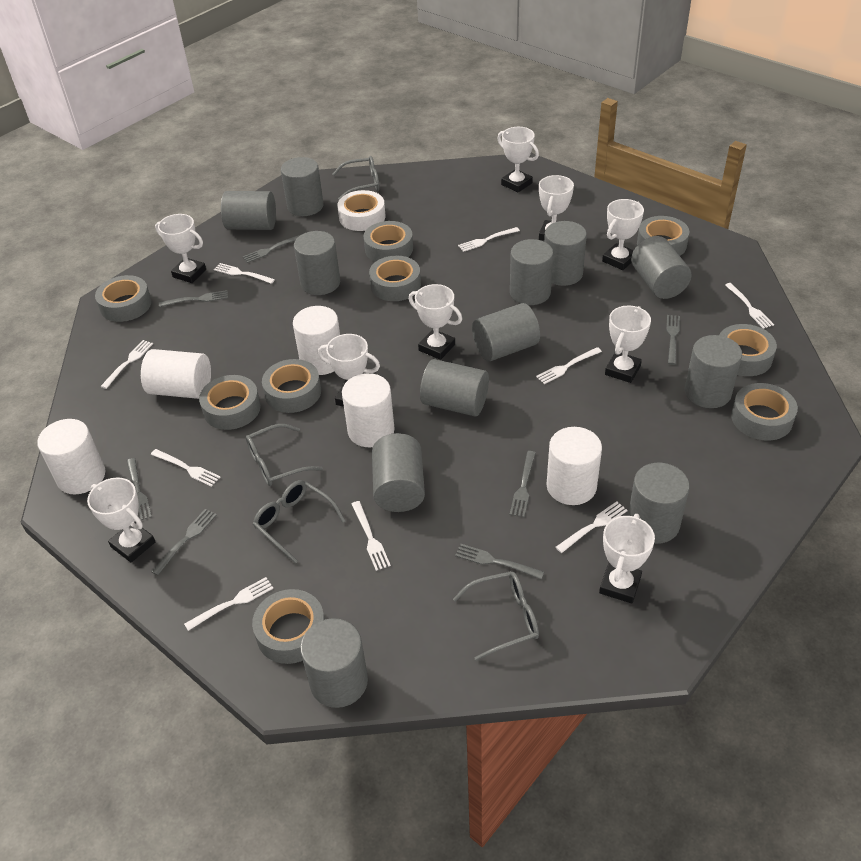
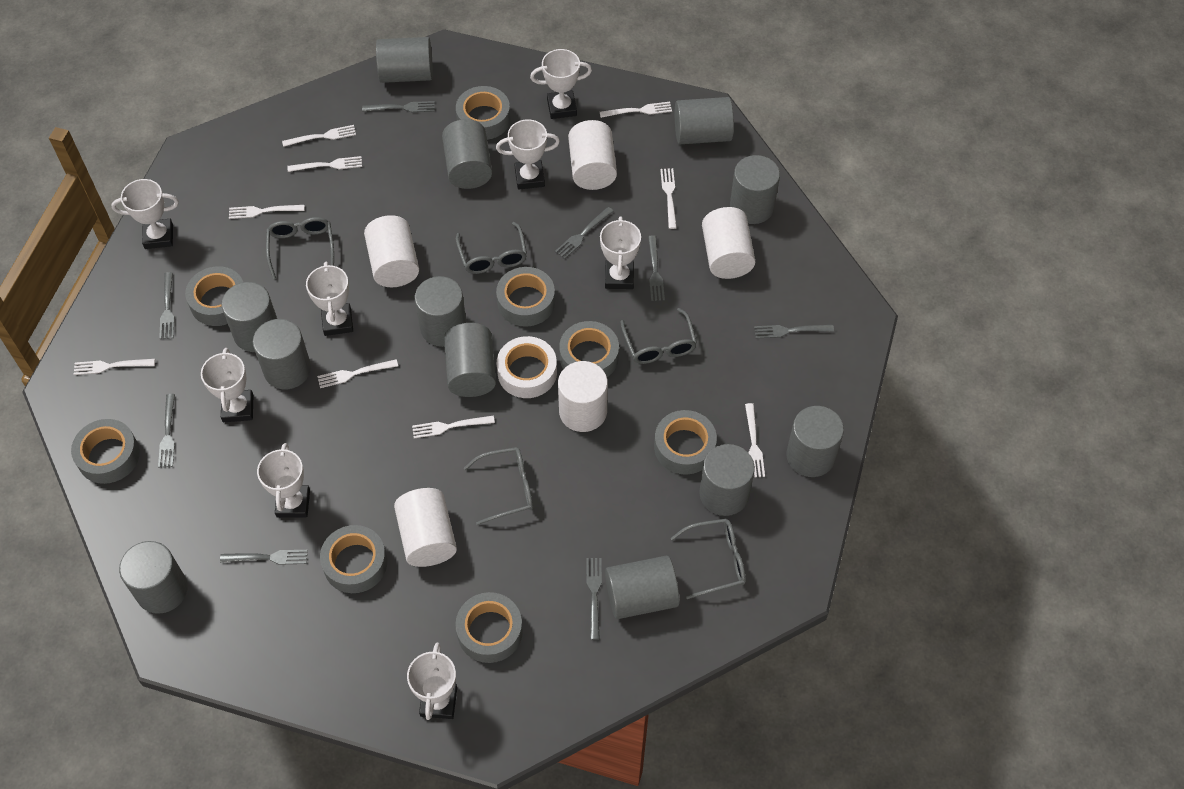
grey fork: 7 -> 8
grey glasses: 4 -> 5
grey tape: 9 -> 8
white trophy: 9 -> 8

